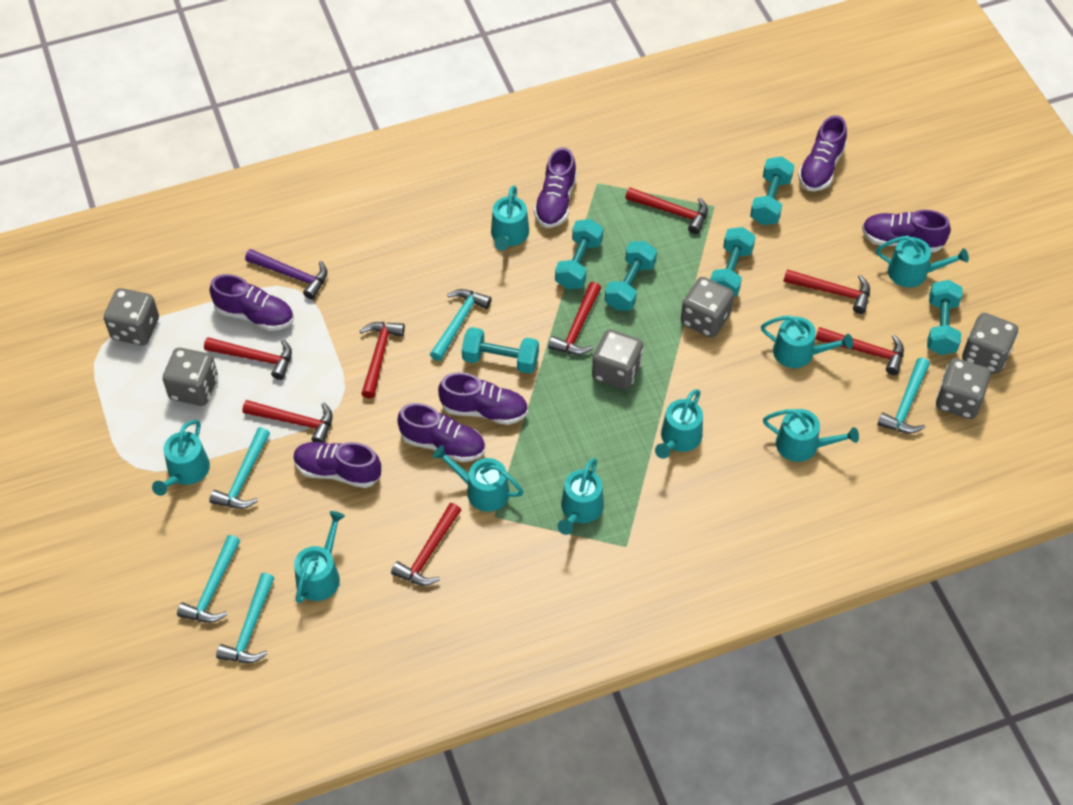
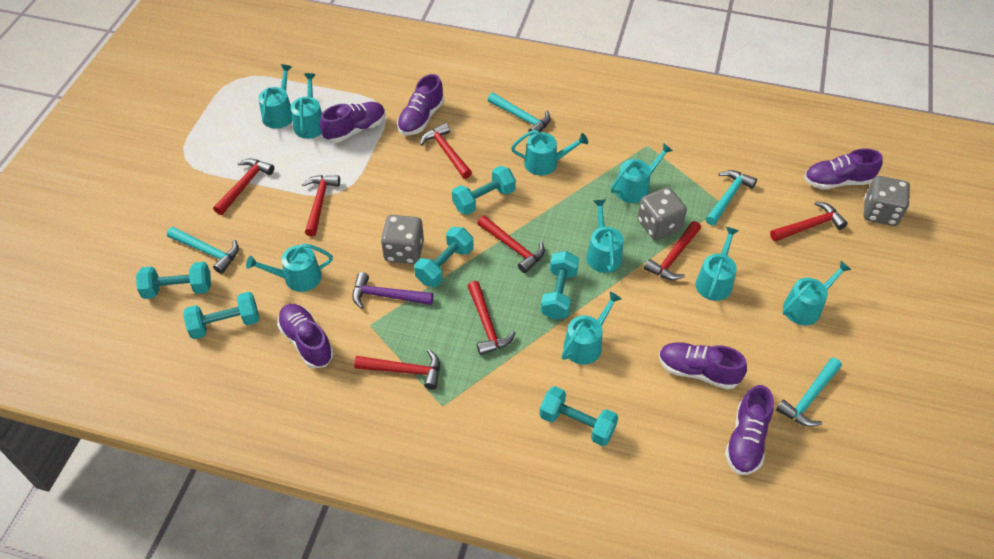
grey dice: 6 -> 3
purple shoe: 7 -> 6
turquoise hammer: 5 -> 4

